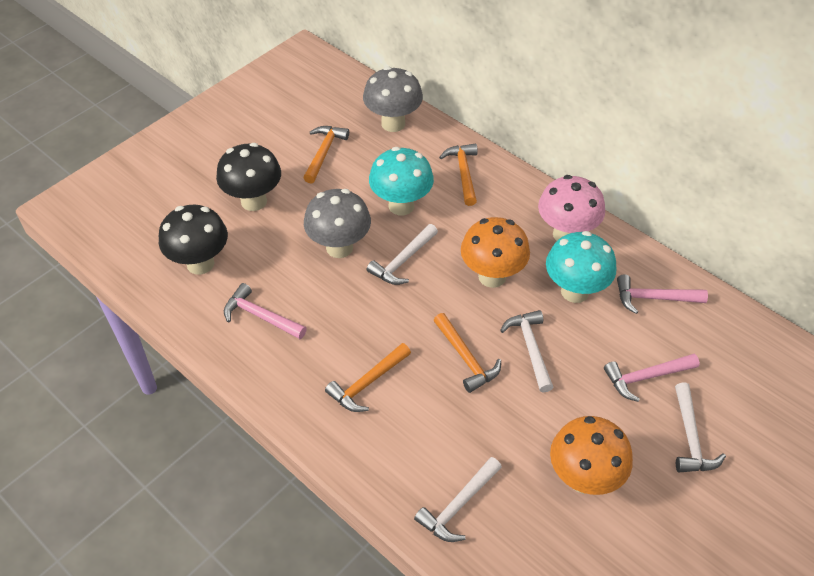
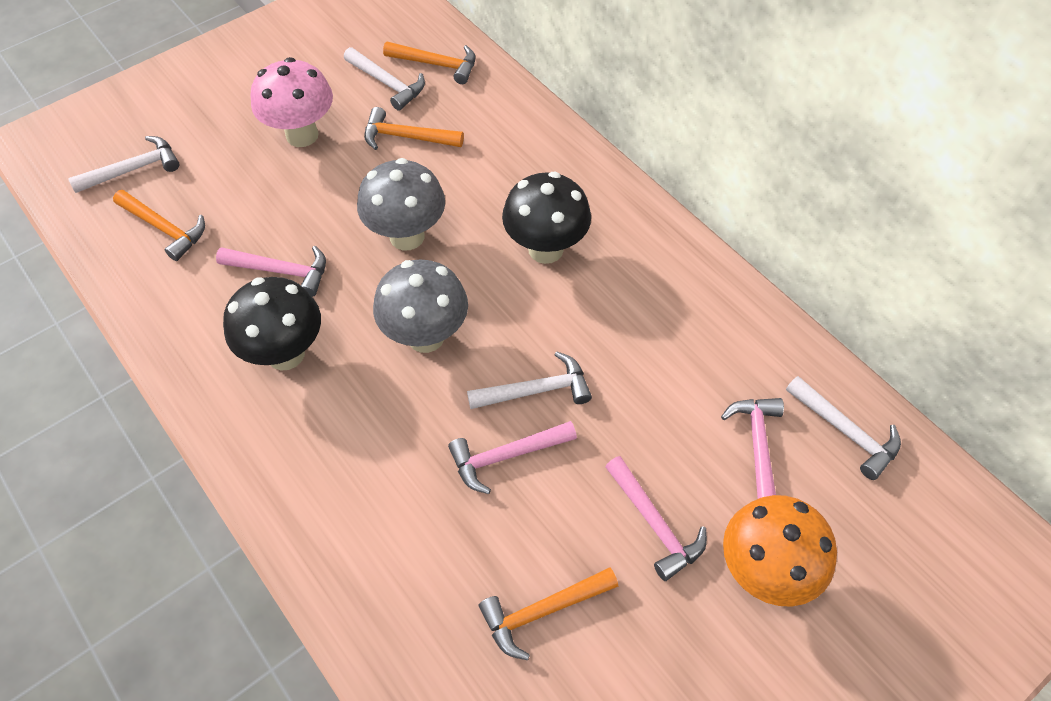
orange mushroom: 2 -> 1
pink hammer: 3 -> 4
turquoise mushroom: 2 -> 0

